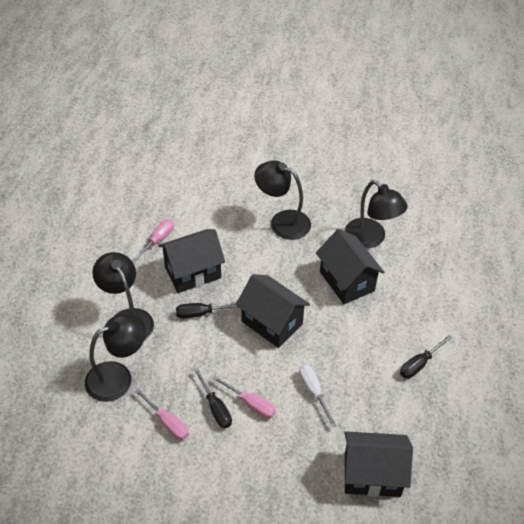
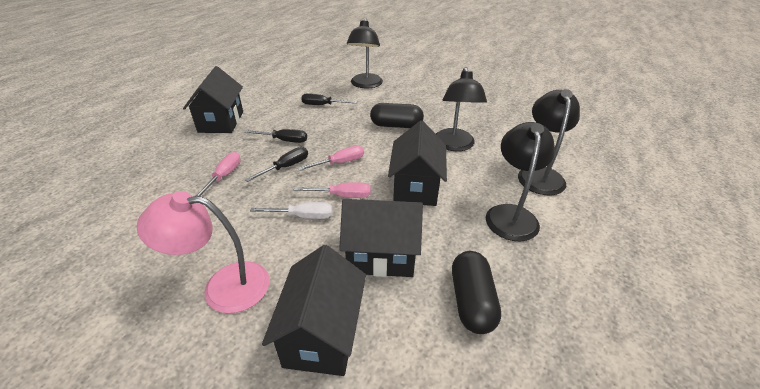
black capsule: 0 -> 2
pink lamp: 0 -> 1

